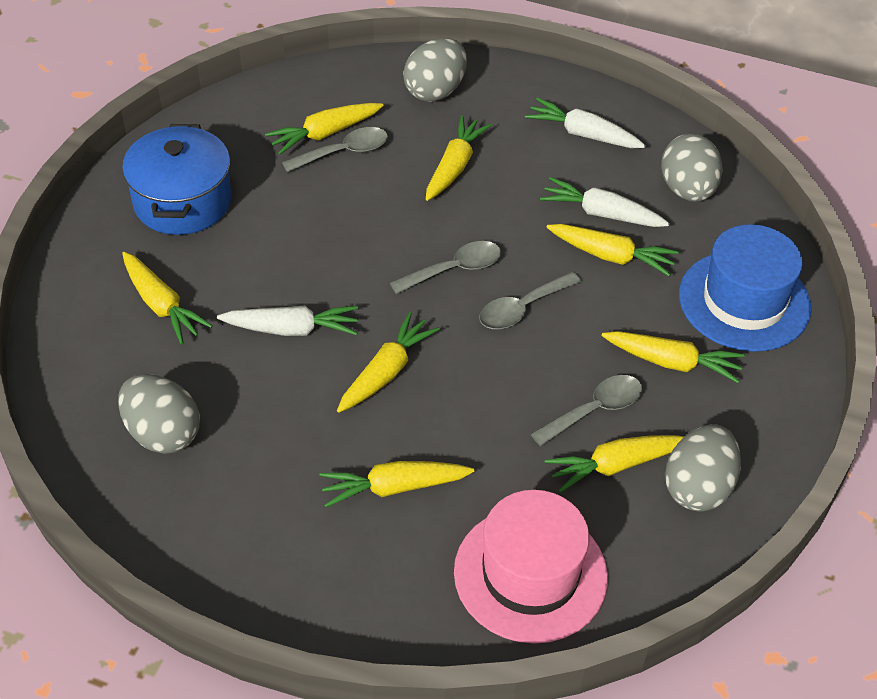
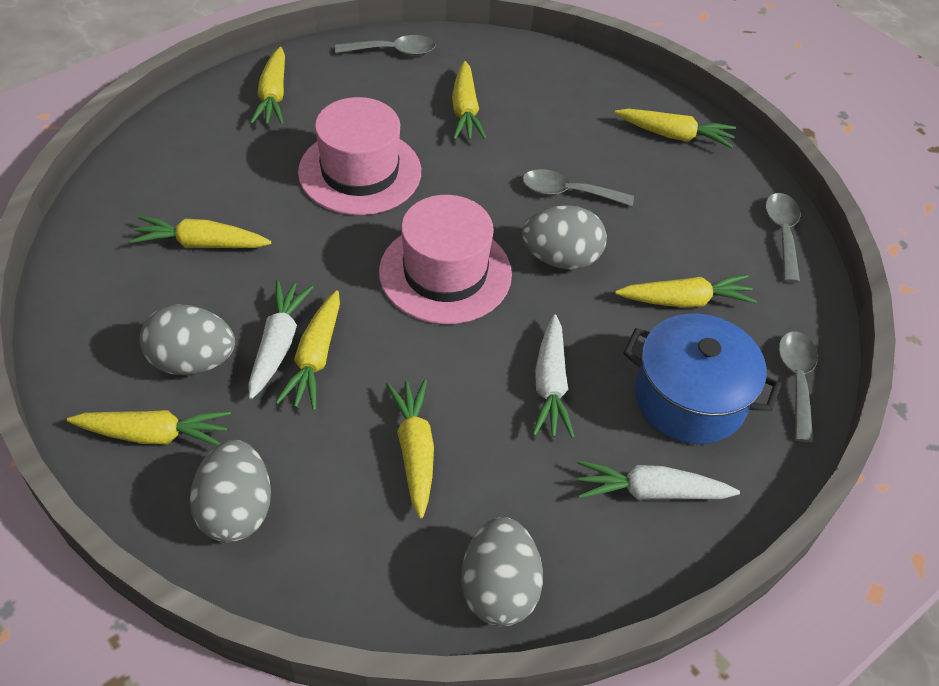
blue hat: 1 -> 0
pink hat: 1 -> 2

